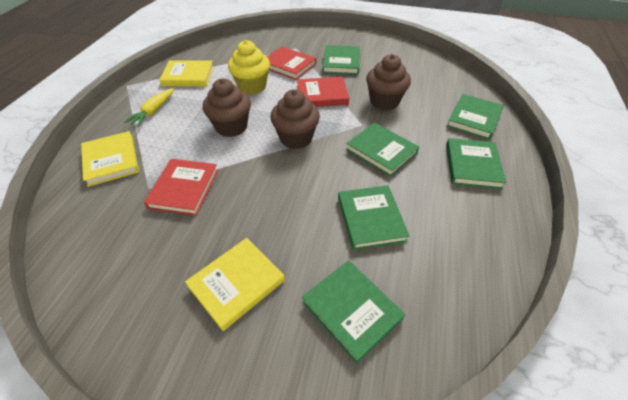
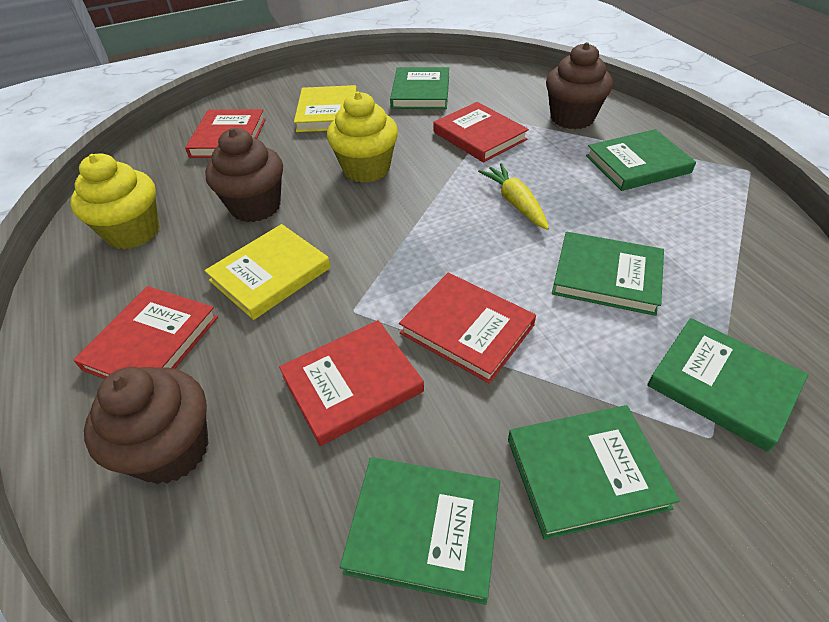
red book: 3 -> 5
yellow book: 3 -> 2
yellow cupcake: 1 -> 2

